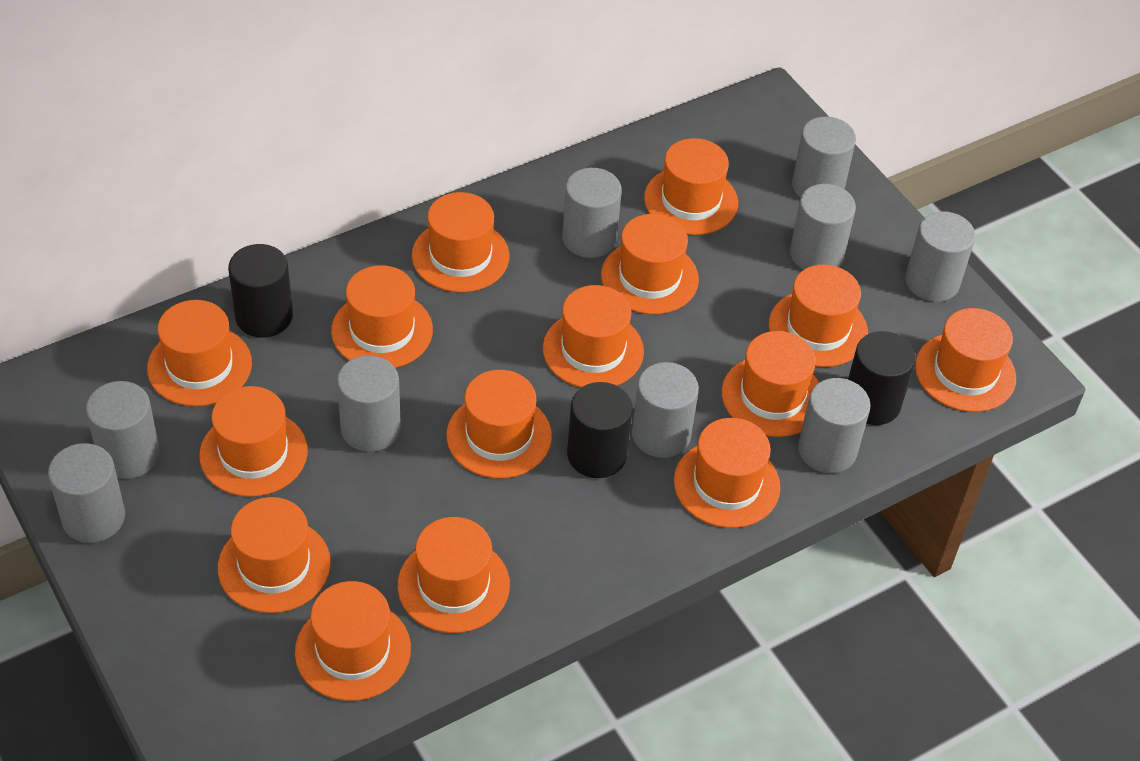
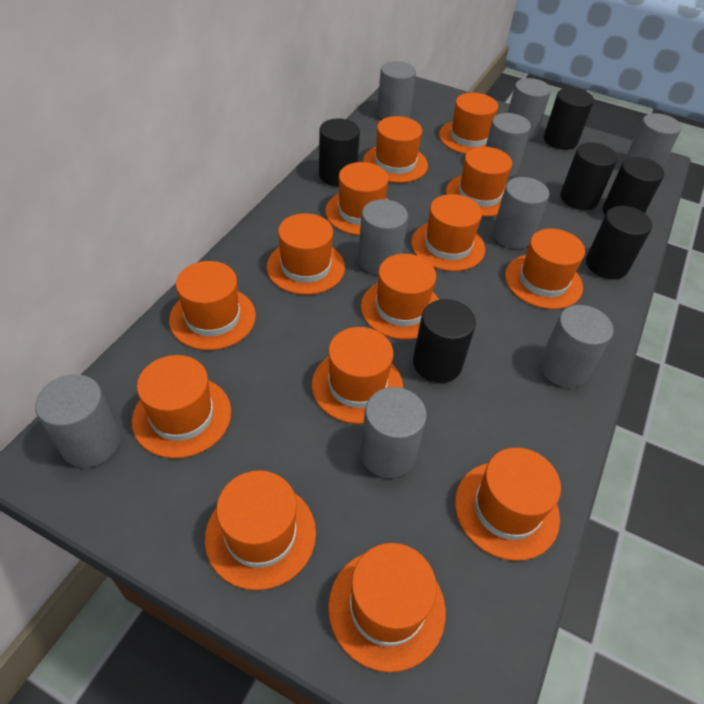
black cylinder: 3 -> 6
orange hat: 15 -> 14

